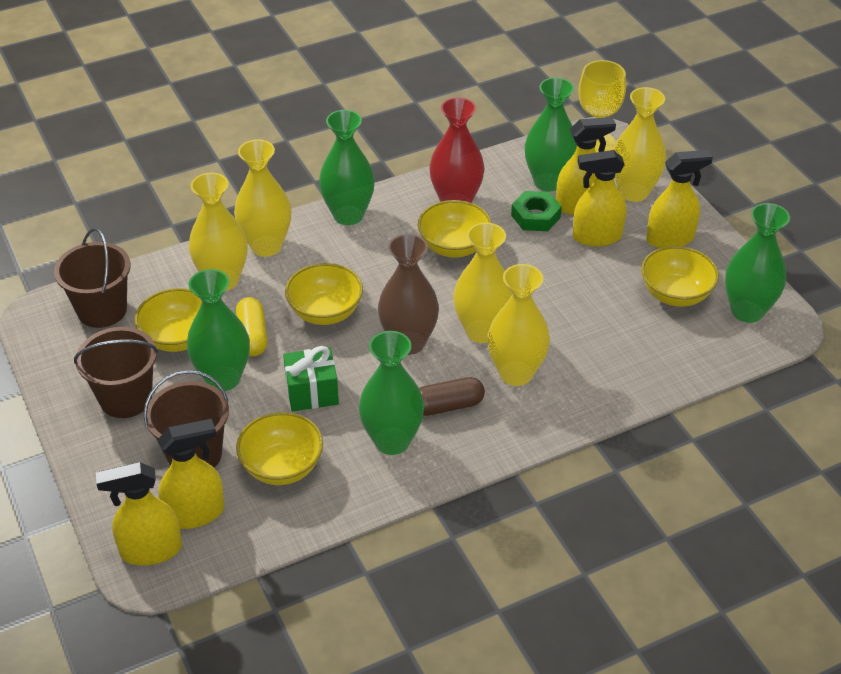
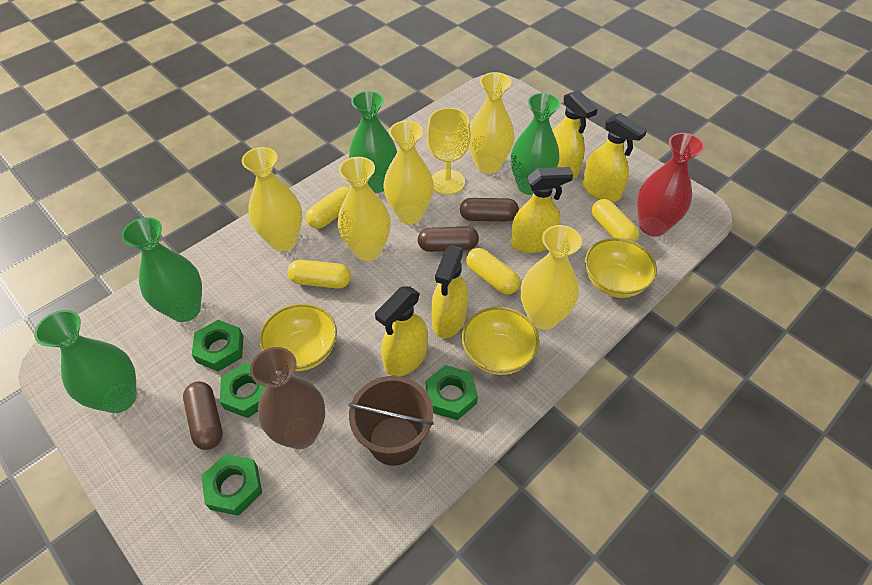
brown bucket: 3 -> 1
brown capsule: 1 -> 3
green gift: 1 -> 0
green nut: 1 -> 4
green vase: 5 -> 4
yellow bowl: 5 -> 3
yellow capsule: 1 -> 4

